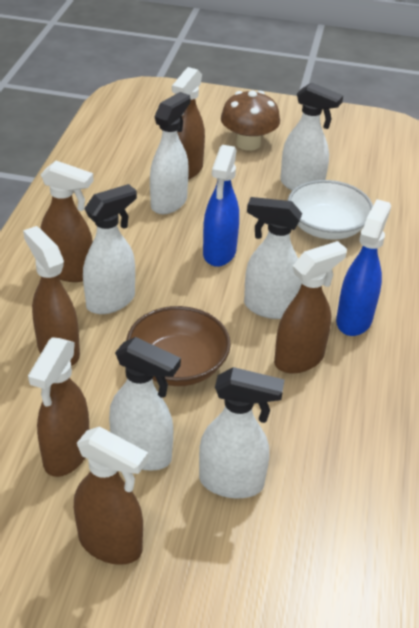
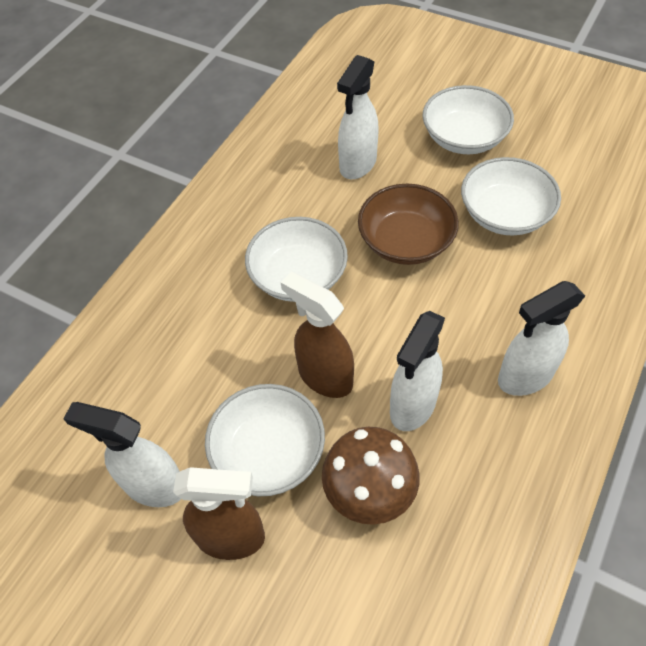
blue spray bottle: 2 -> 0
brown spray bottle: 6 -> 2
white bowl: 1 -> 4
white spray bottle: 6 -> 4

